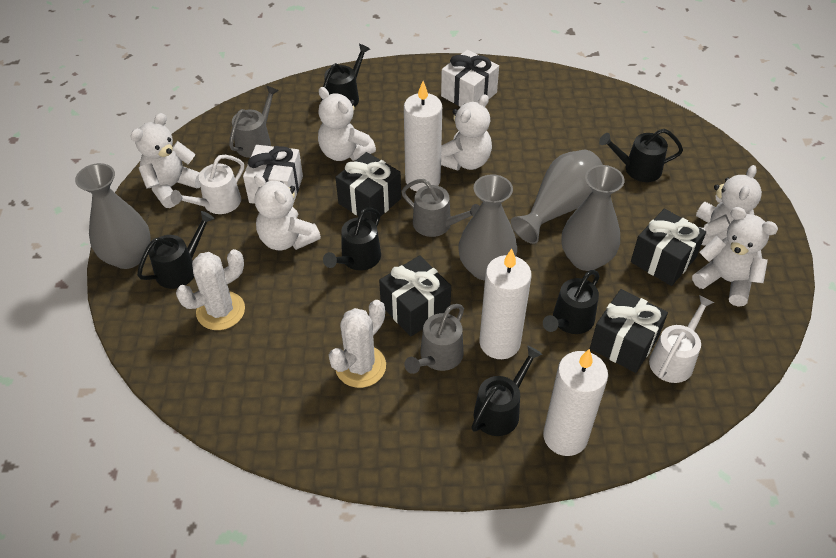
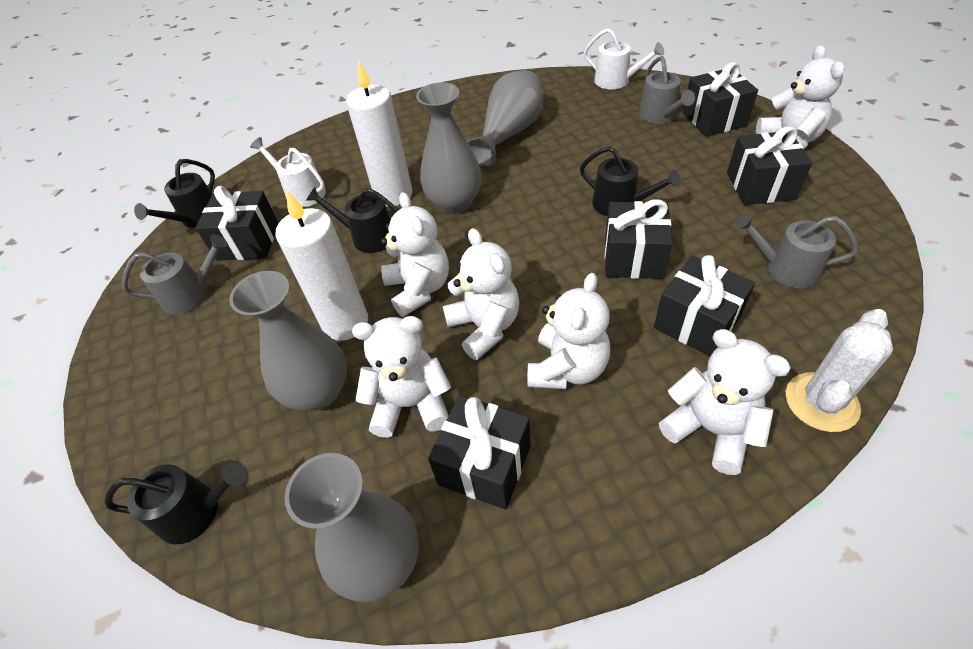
black gift: 4 -> 6
black watering can: 6 -> 4
white cactus: 2 -> 1
white candle: 3 -> 2
white gift: 2 -> 0

